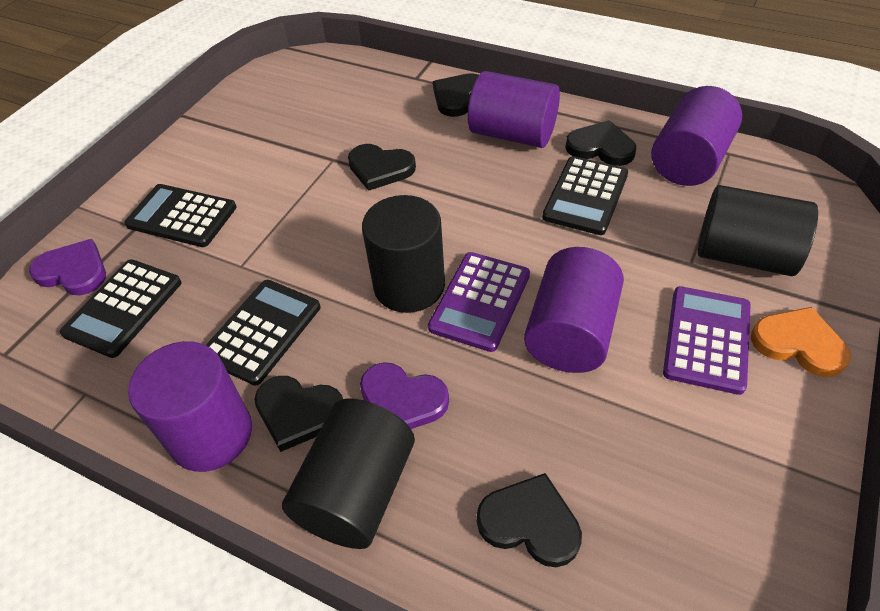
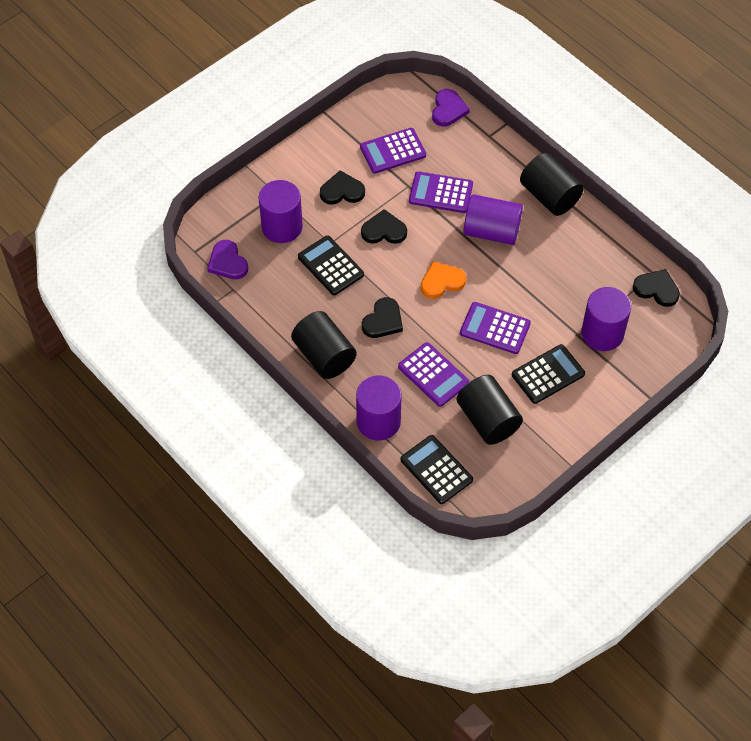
black calculator: 4 -> 3
black heart: 5 -> 4
purple calculator: 2 -> 4

